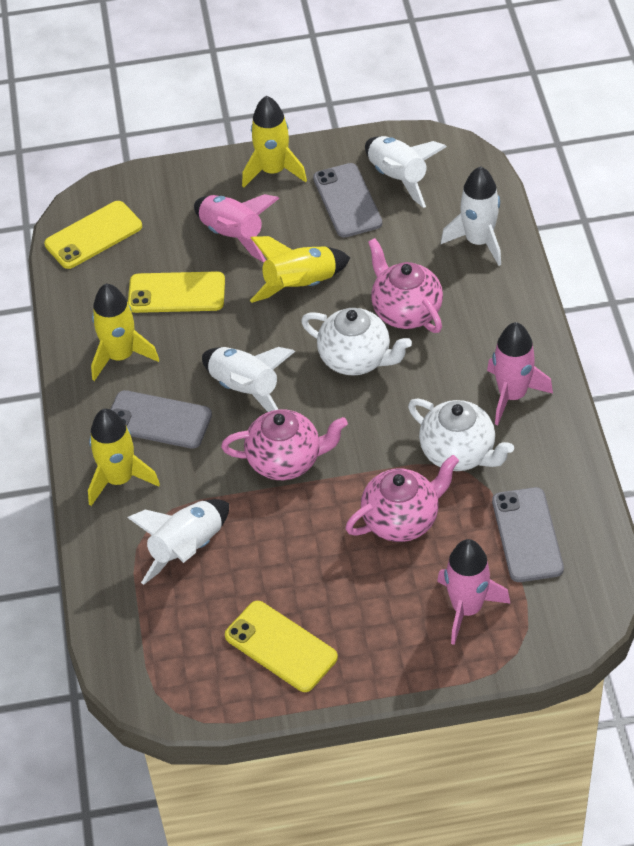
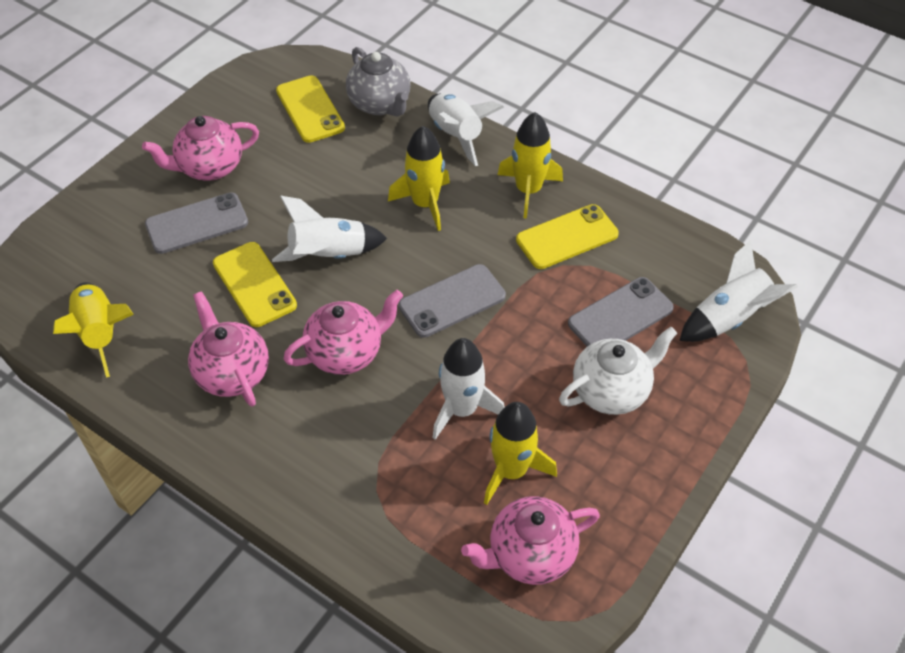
grey teapot: 0 -> 1
pink rocket: 3 -> 0
pink teapot: 3 -> 4
white teapot: 2 -> 1

